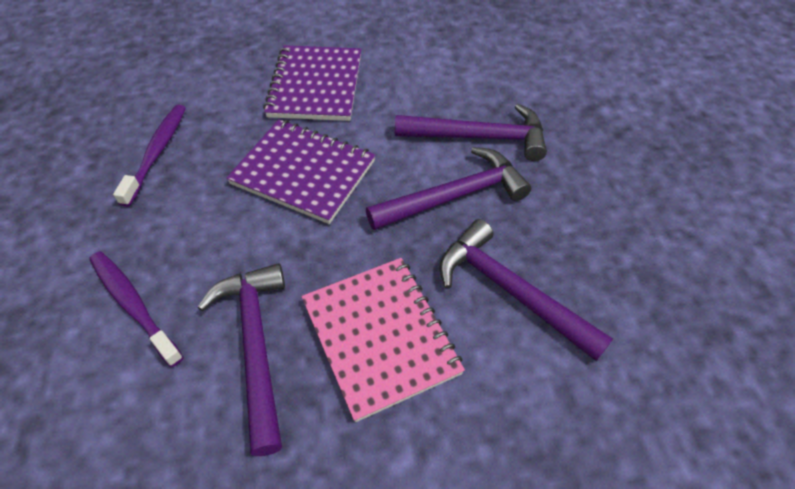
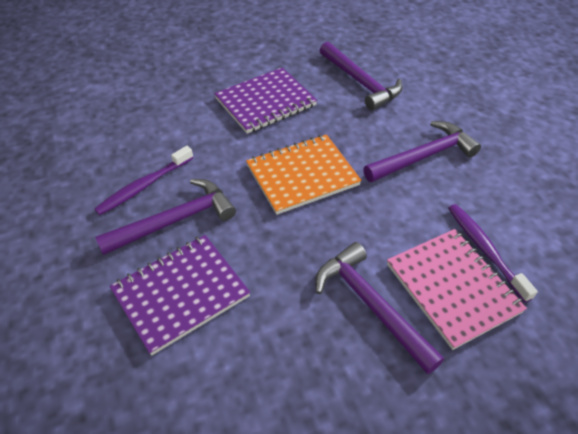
orange notebook: 0 -> 1

